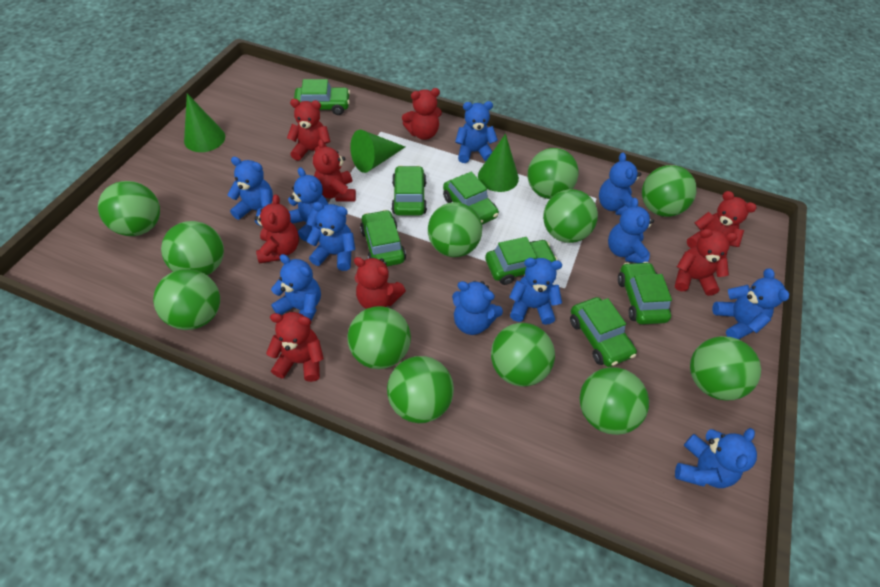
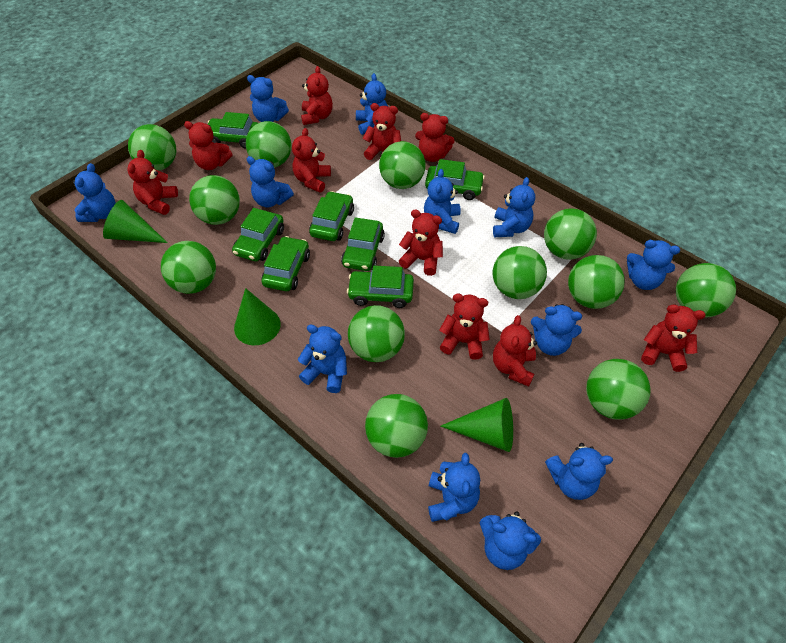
blue teddy bear: 11 -> 12
red teddy bear: 8 -> 10

